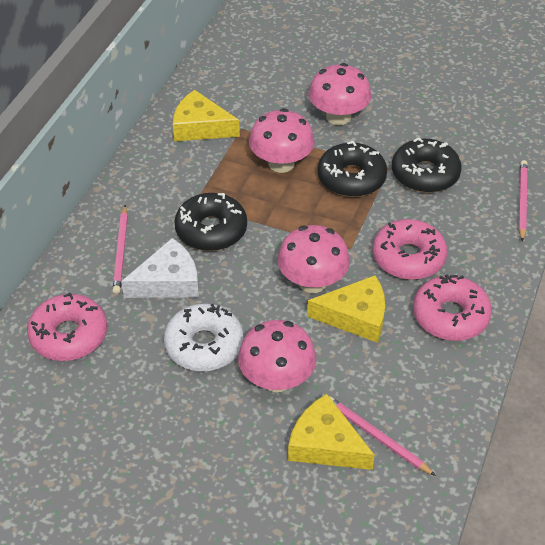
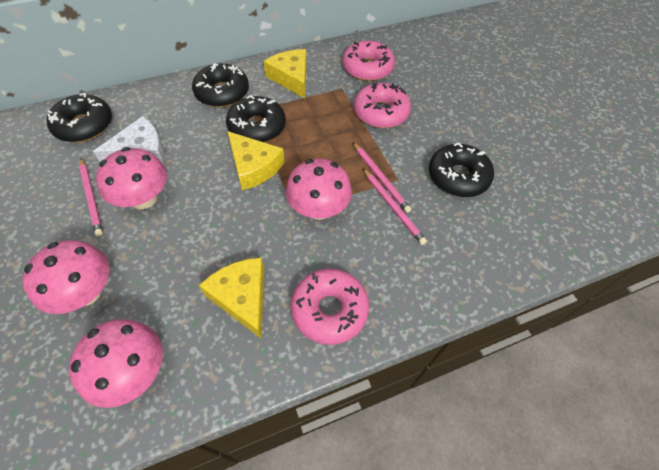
black donut: 3 -> 4
white donut: 1 -> 0

